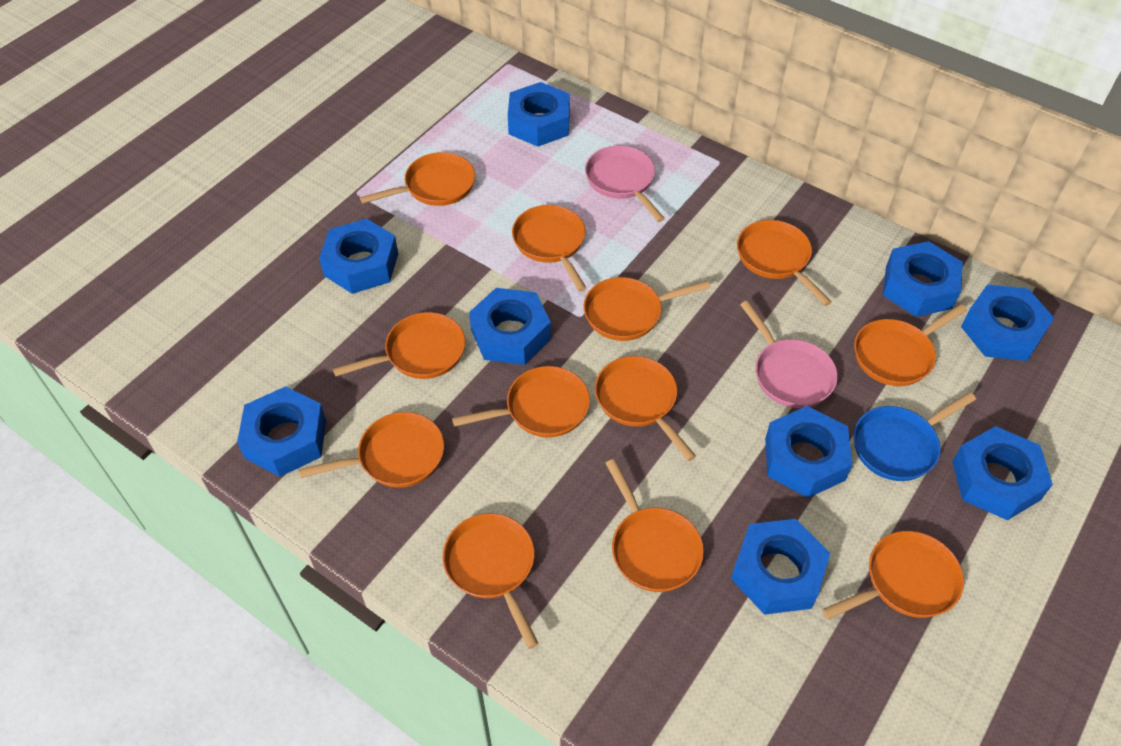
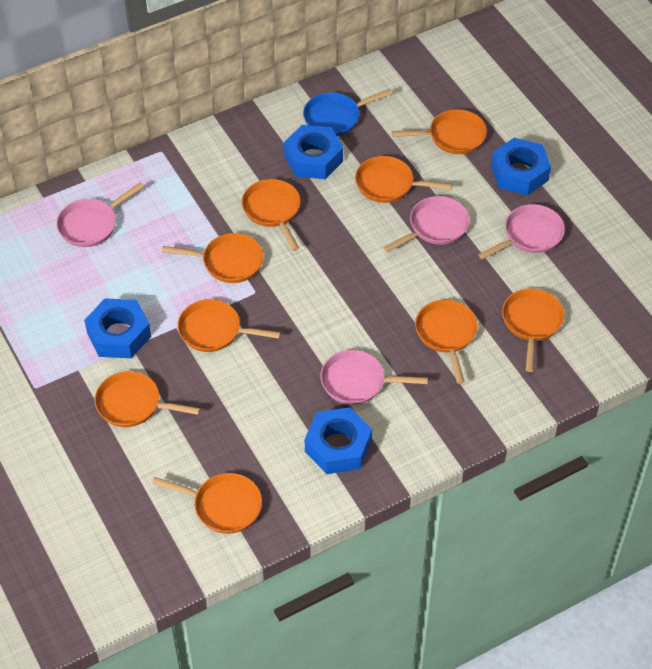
blue nut: 9 -> 4
orange pan: 12 -> 9
pink pan: 2 -> 4

